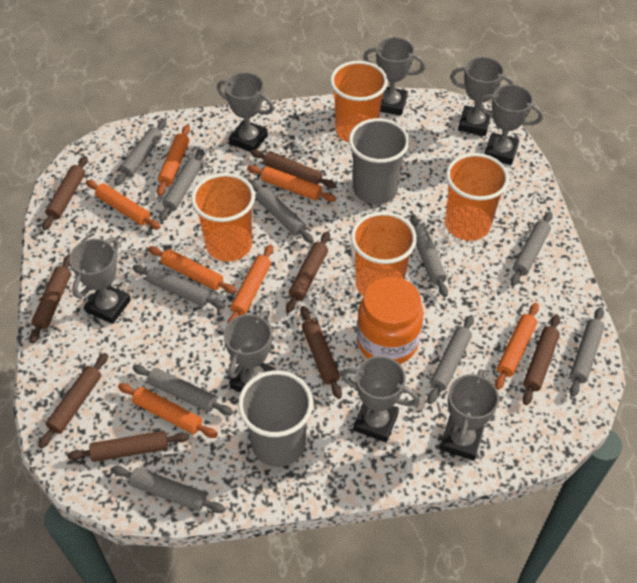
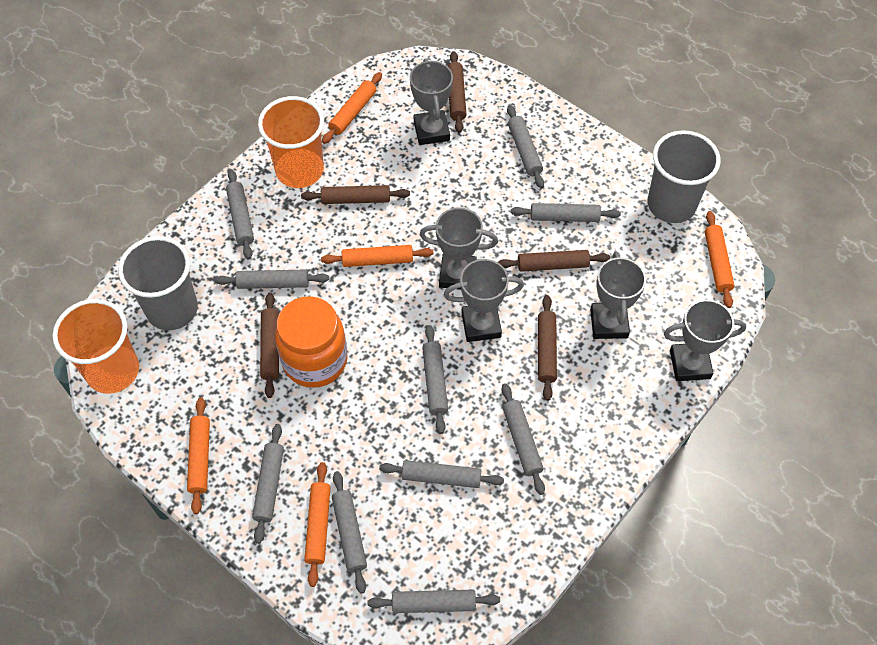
brown rolling pin: 8 -> 5
grey trophy: 8 -> 5
orange cup: 4 -> 2
orange rolling pin: 7 -> 5

